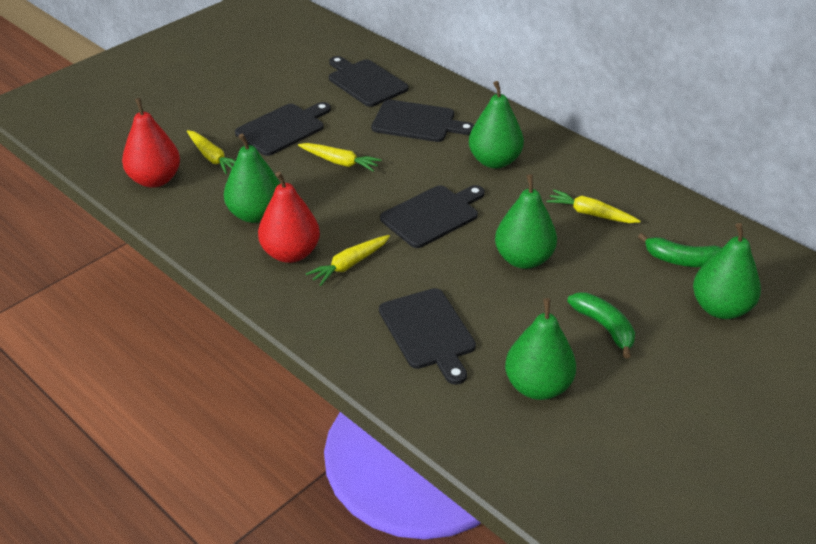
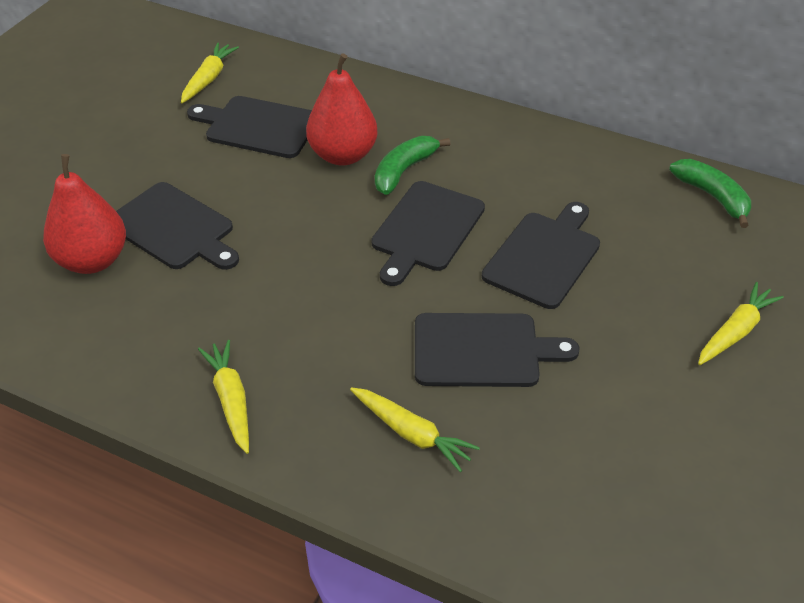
green pear: 5 -> 0

